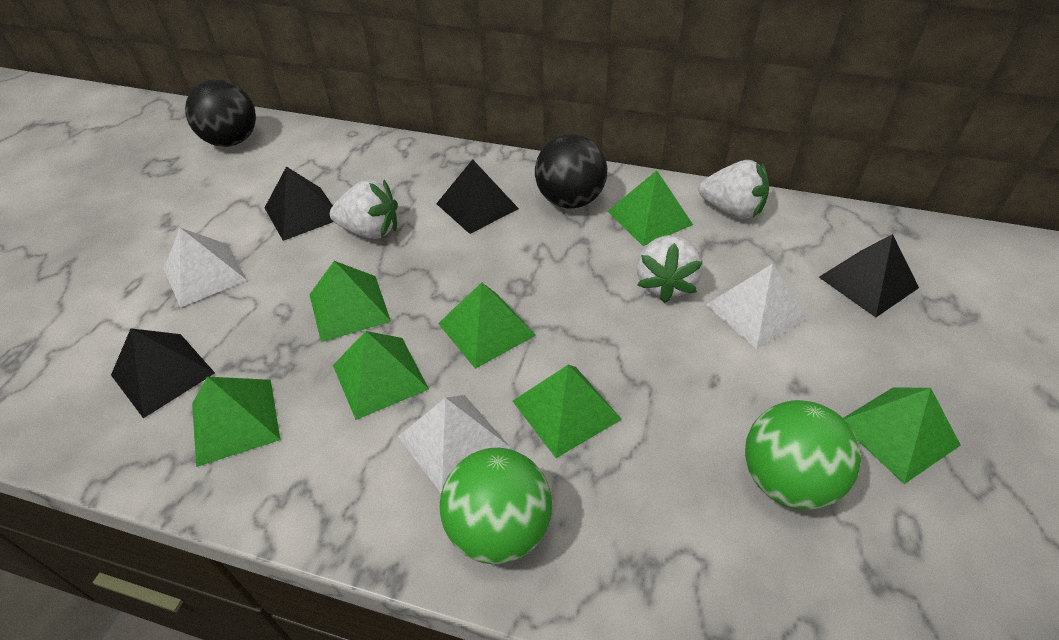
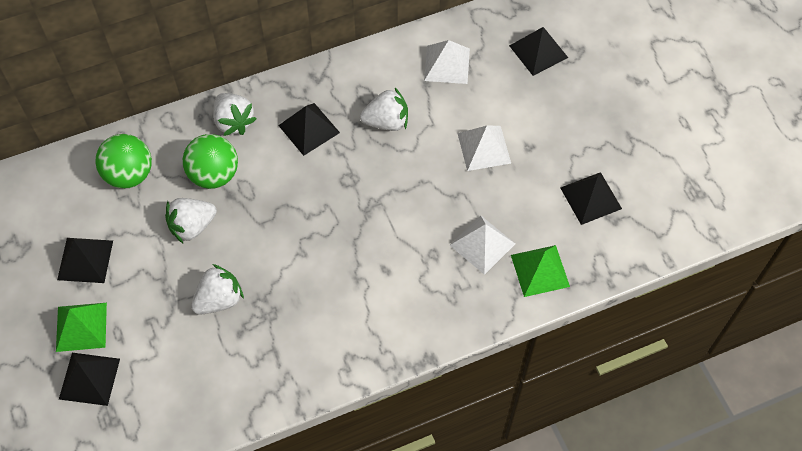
black ball: 2 -> 0
black pyramid: 4 -> 5
green pyramid: 7 -> 2
white strawberry: 3 -> 4

